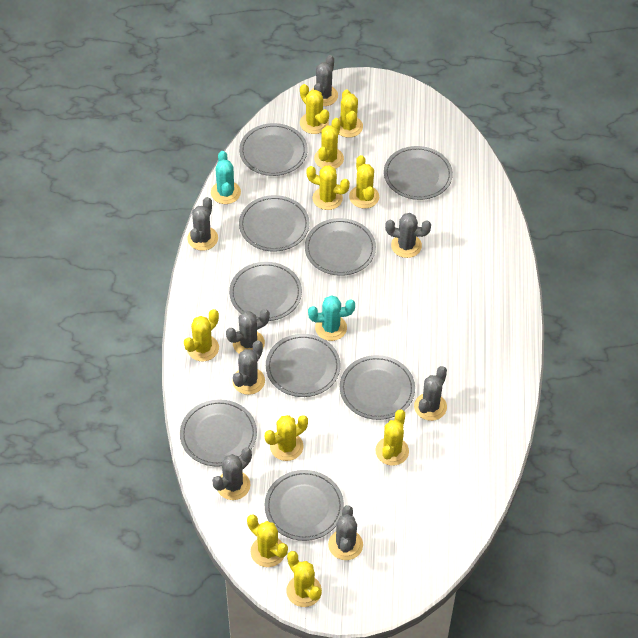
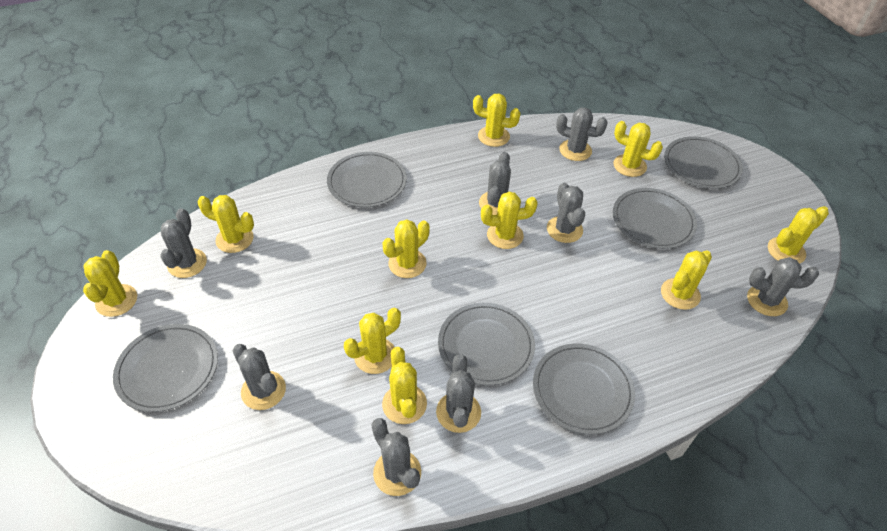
grey plate: 9 -> 6
turquoise cactus: 2 -> 0

